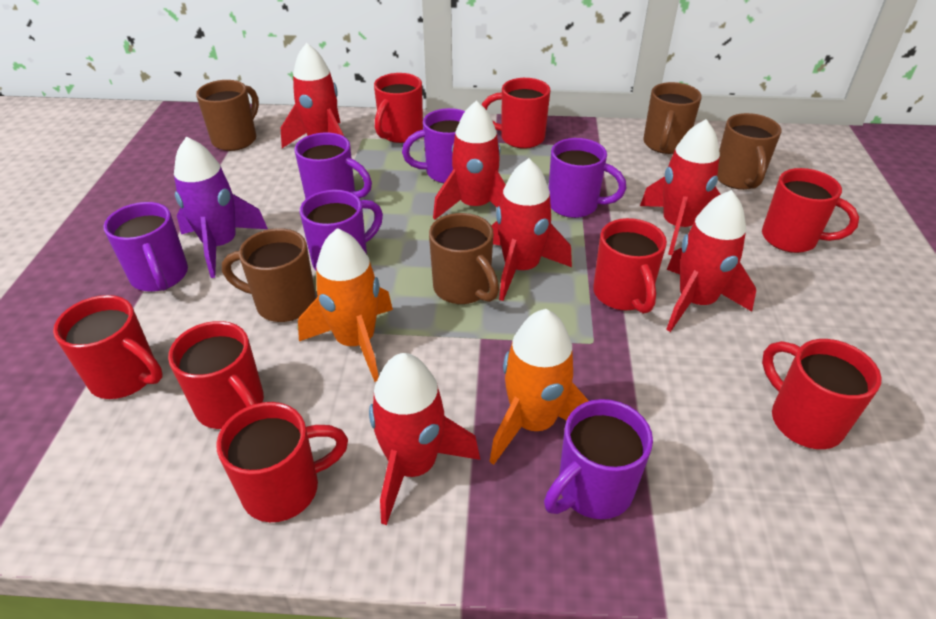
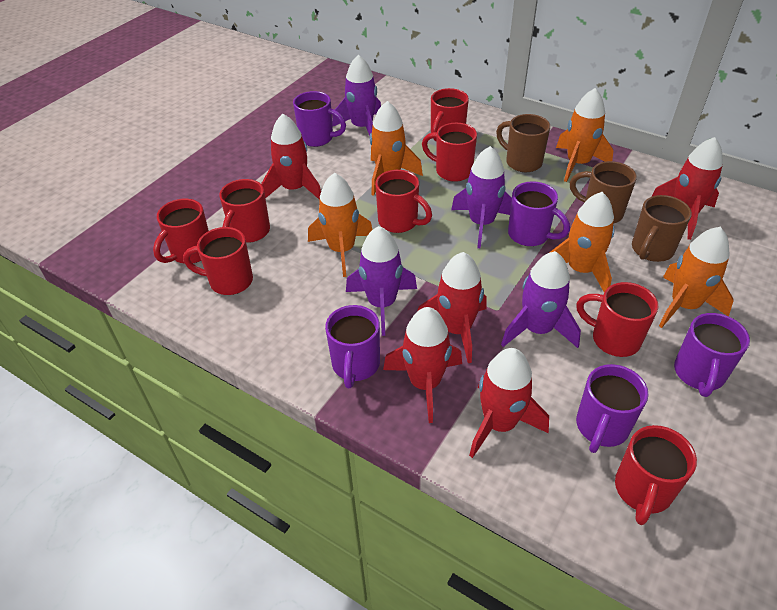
brown mug: 5 -> 3
orange rocket: 2 -> 5
purple mug: 6 -> 5
purple rocket: 1 -> 4
red rocket: 6 -> 5

